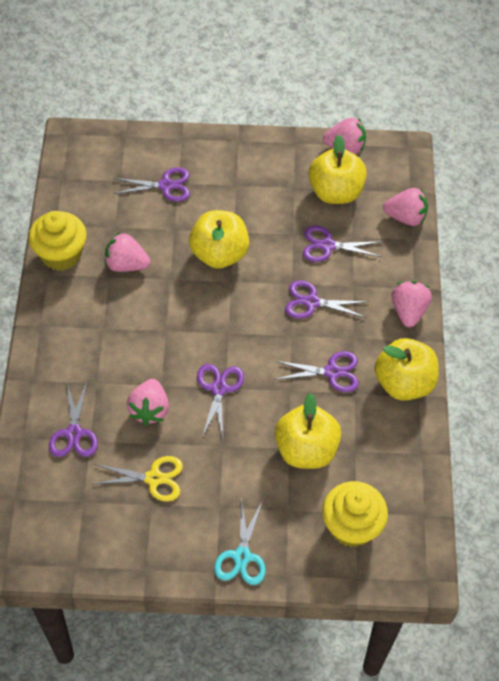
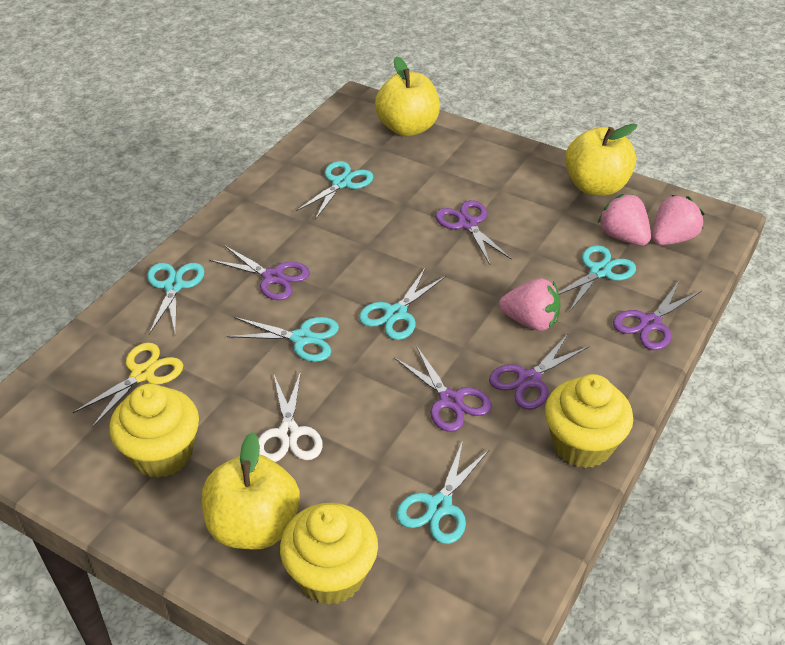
pink strawberry: 5 -> 3
purple scissors: 6 -> 5
turquoise scissors: 1 -> 6
white scissors: 0 -> 1
yellow apple: 4 -> 3
yellow cupcake: 2 -> 3

